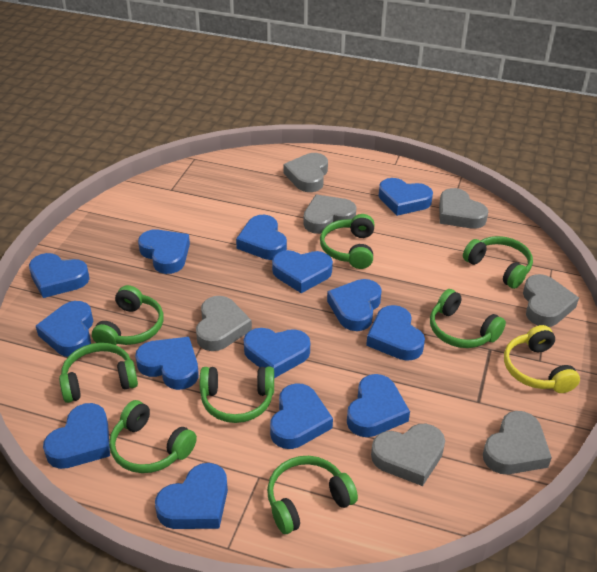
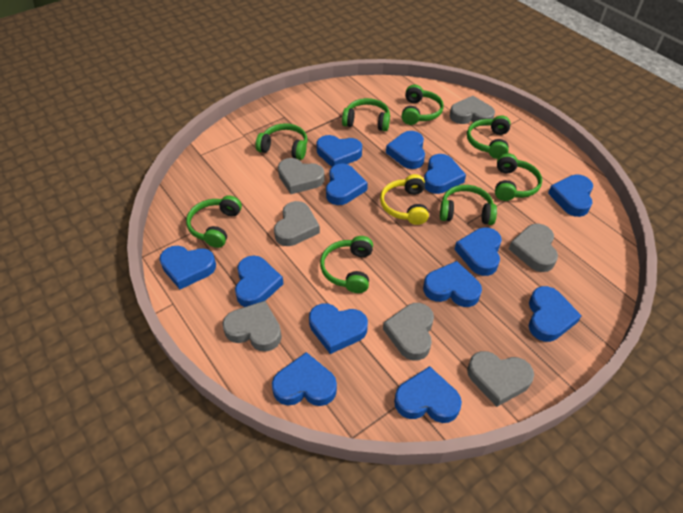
blue heart: 14 -> 13

